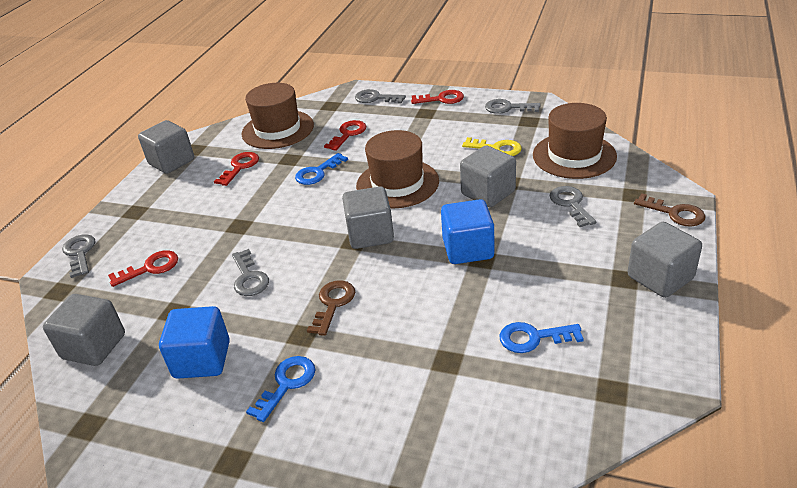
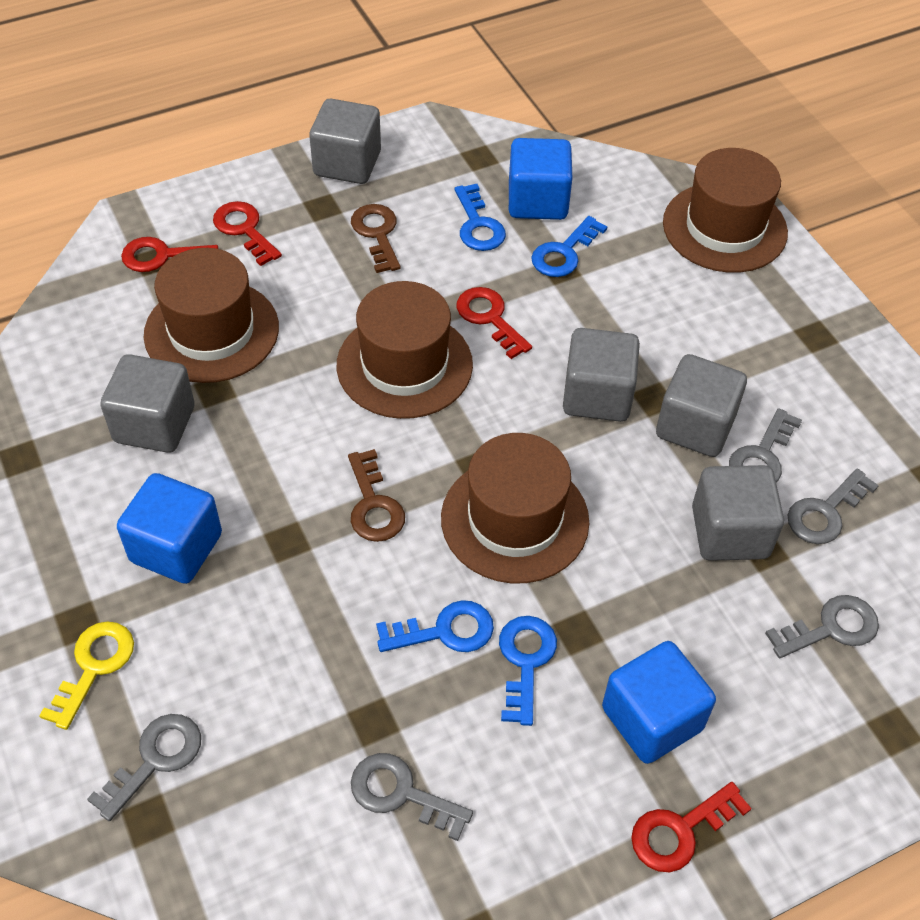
blue cube: 2 -> 3
blue key: 3 -> 4
brown hat: 3 -> 4

